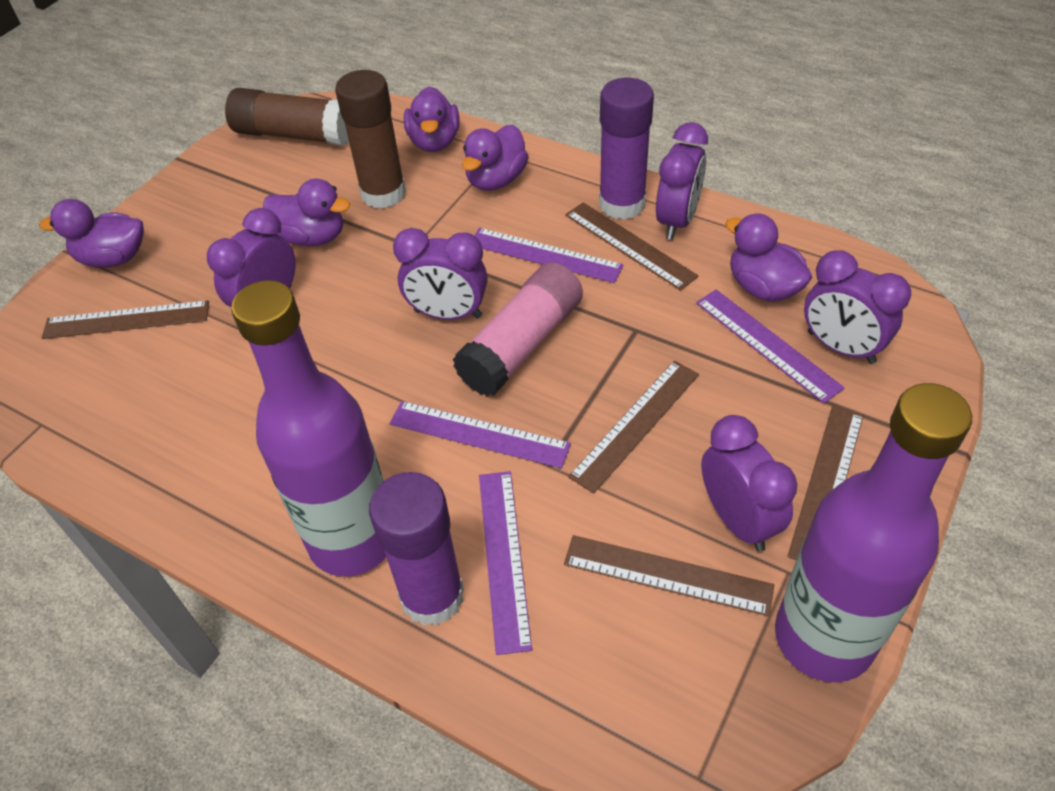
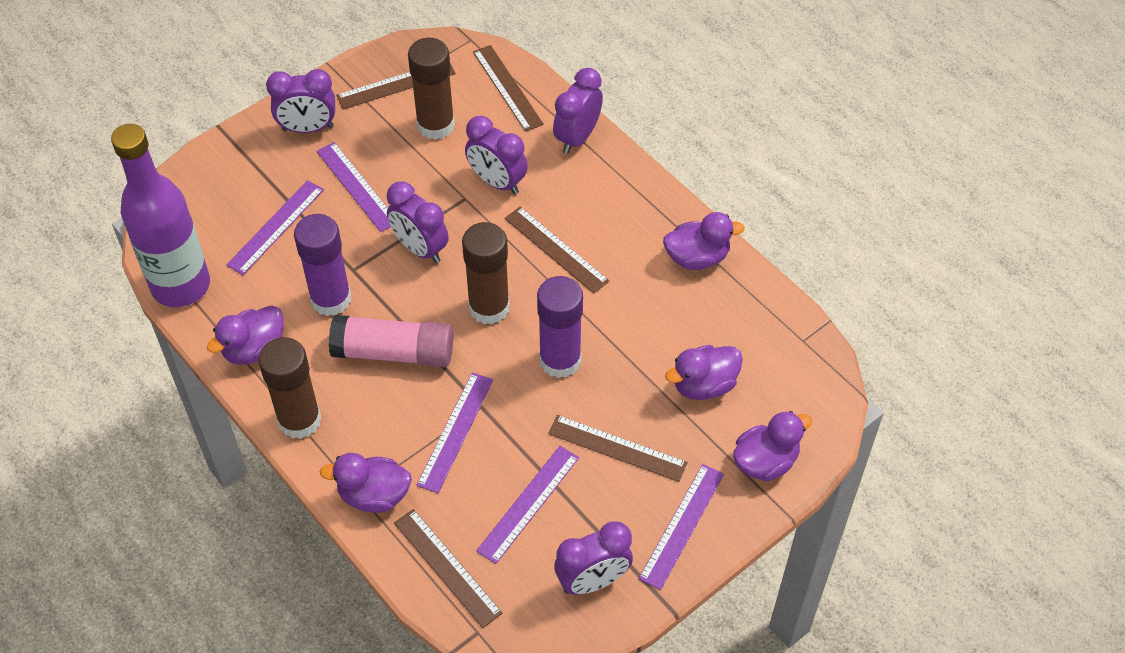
brown glue stick: 2 -> 3
purple bottle: 2 -> 1
purple ruler: 4 -> 5

